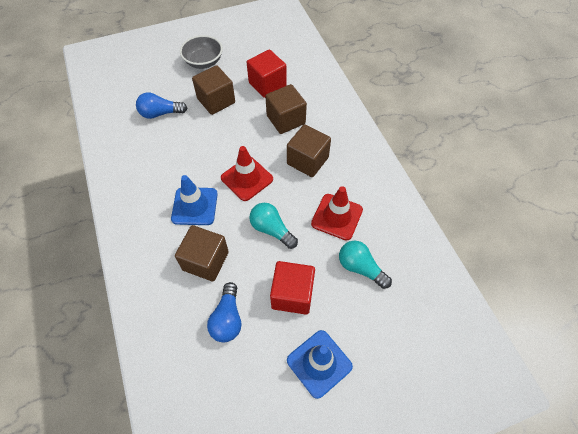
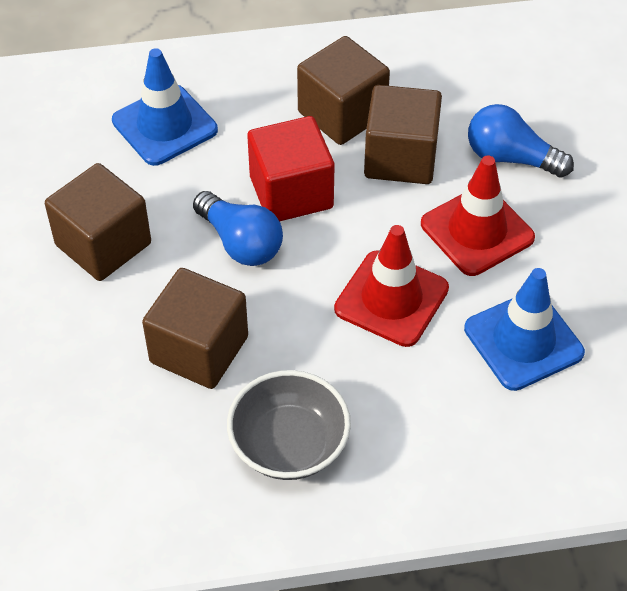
red cube: 2 -> 1
turquoise light bulb: 2 -> 0

